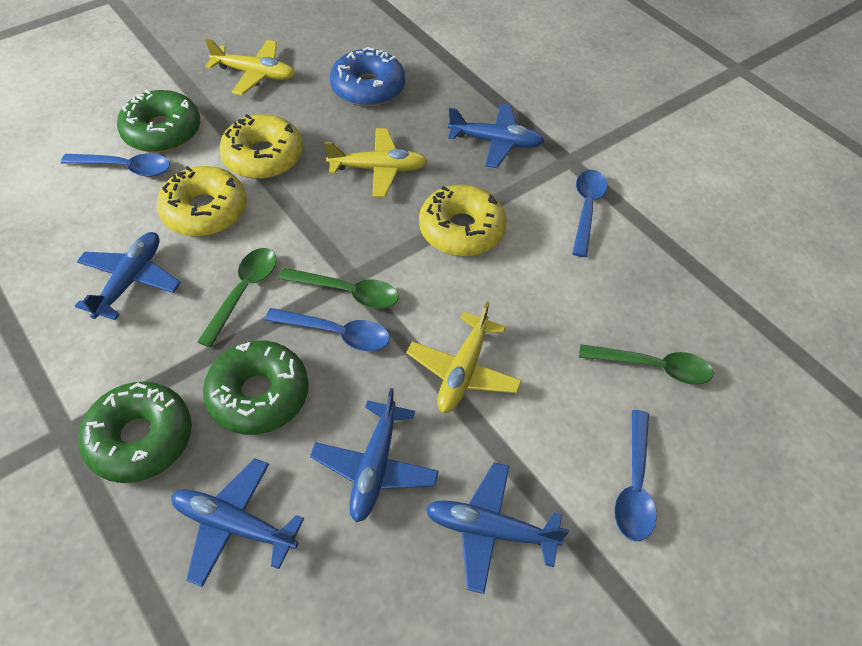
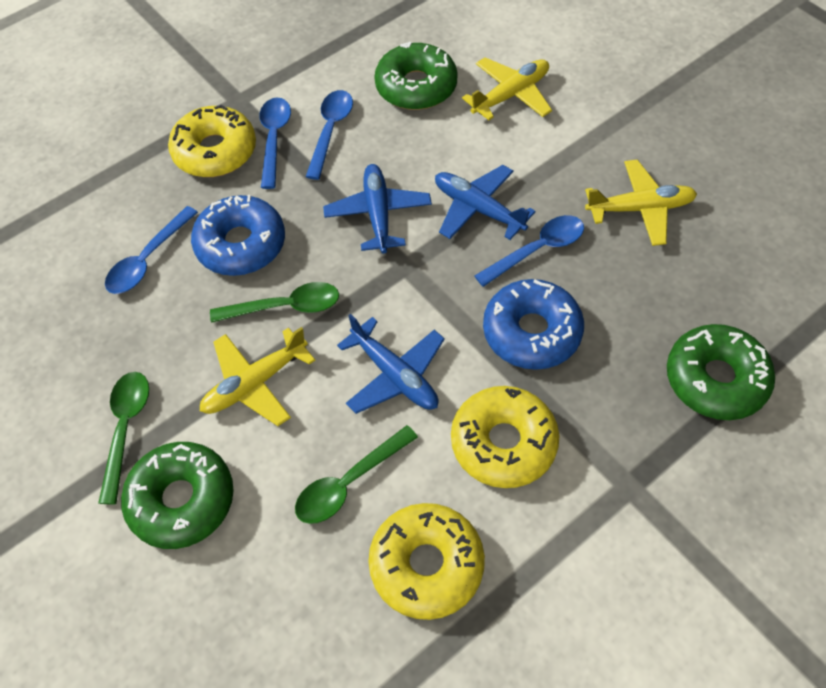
blue donut: 1 -> 2
blue plane: 5 -> 3

